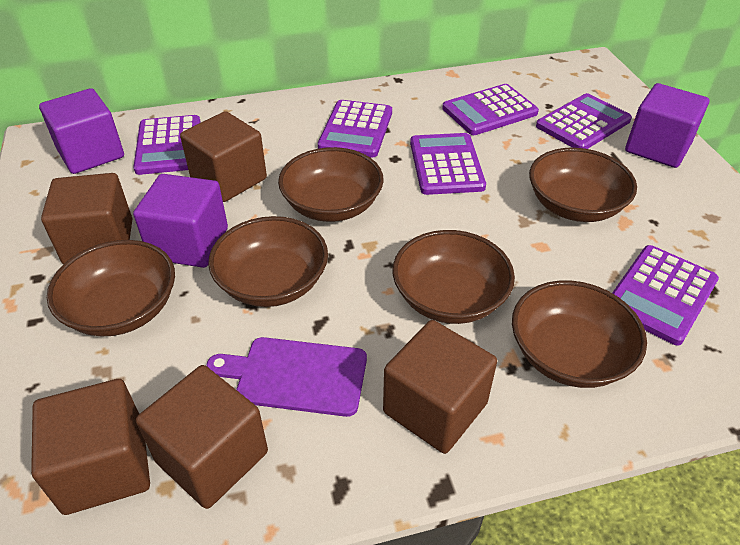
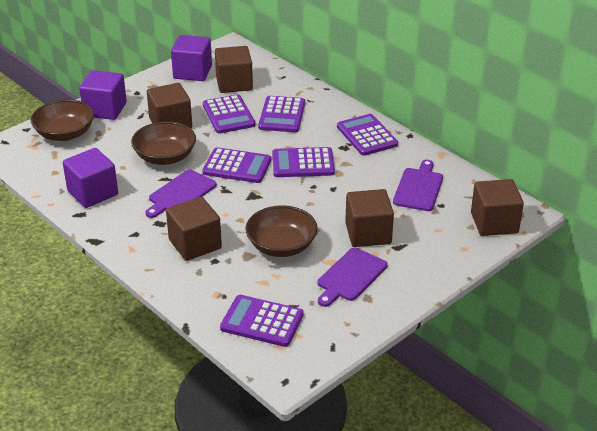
brown bowl: 6 -> 3
purple cutting board: 1 -> 3

